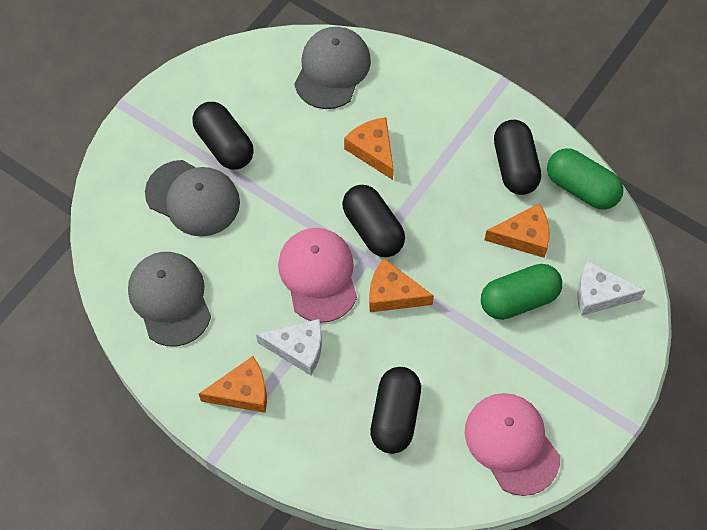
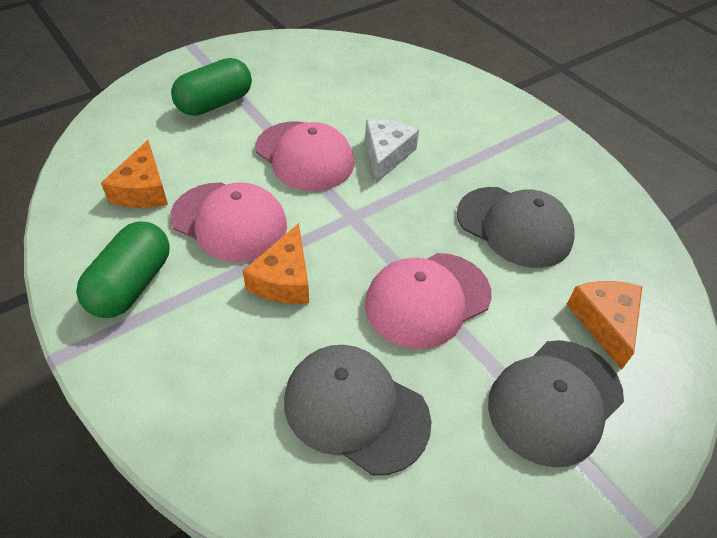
black capsule: 4 -> 0
orange cheese: 4 -> 3
pink cap: 2 -> 3
white cheese: 2 -> 1

